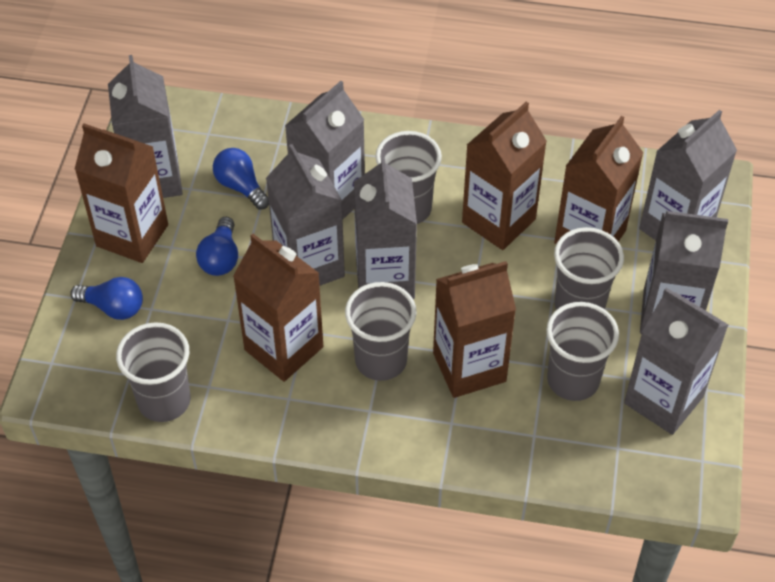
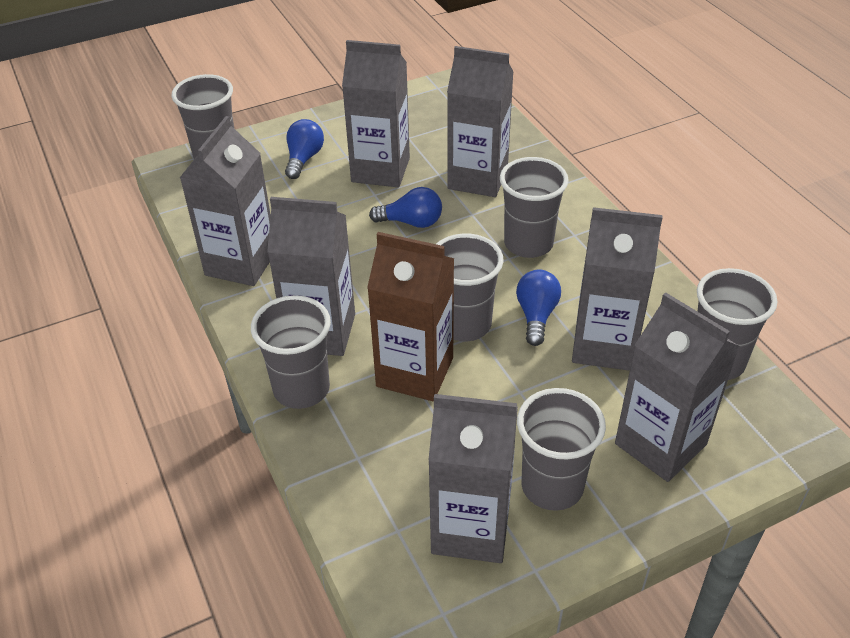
brown carton: 5 -> 1
grey cup: 5 -> 6

